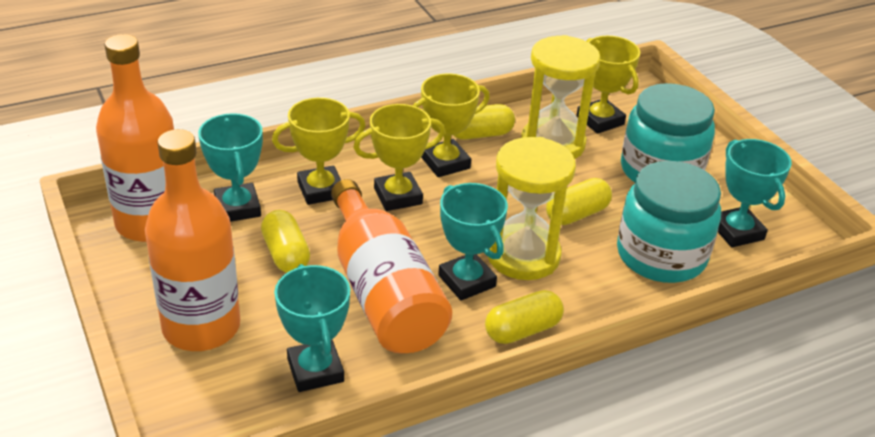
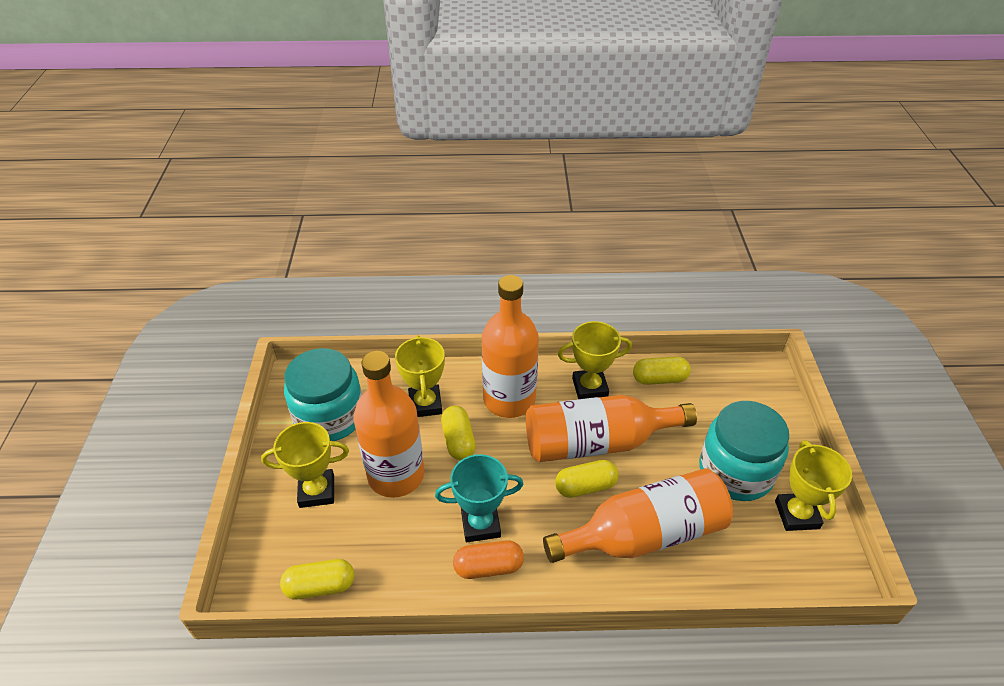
orange bottle: 3 -> 4
orange capsule: 0 -> 1
turquoise trophy: 4 -> 1
yellow hourglass: 2 -> 0

